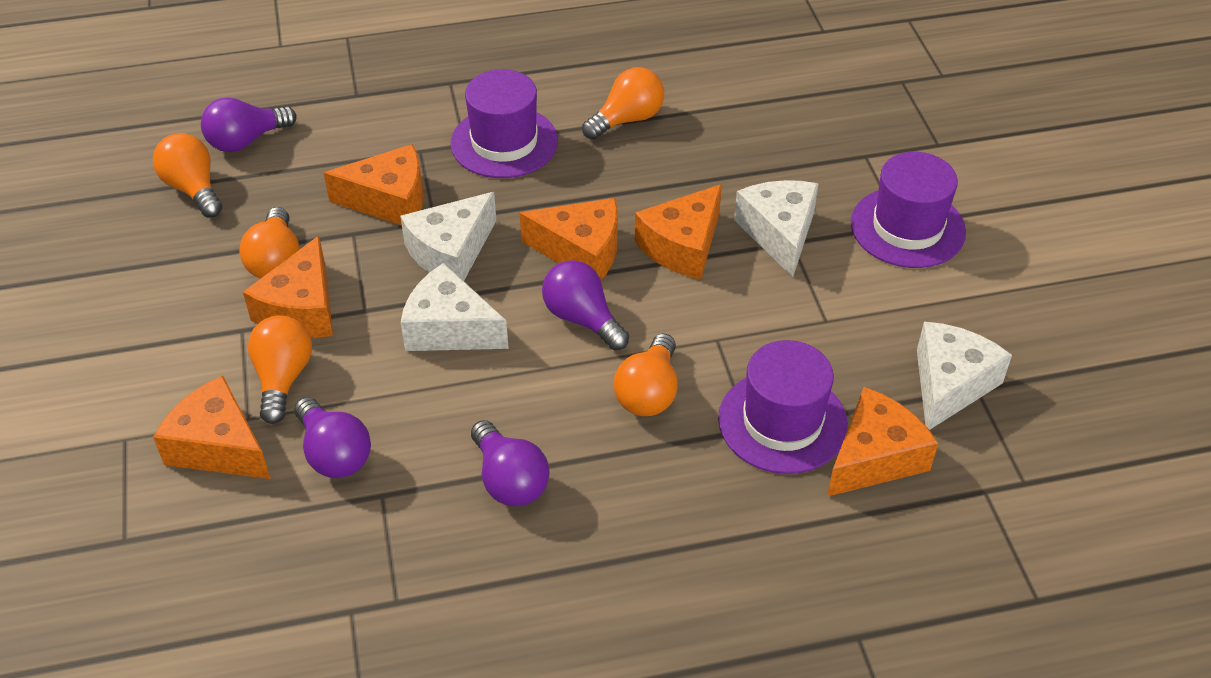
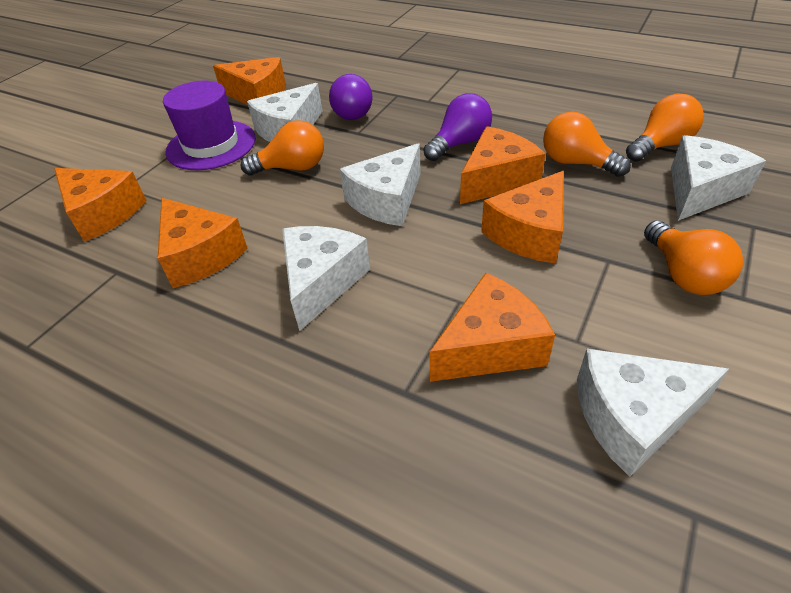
orange light bulb: 5 -> 4
purple hat: 3 -> 1
purple light bulb: 4 -> 2
white cheese: 4 -> 5

